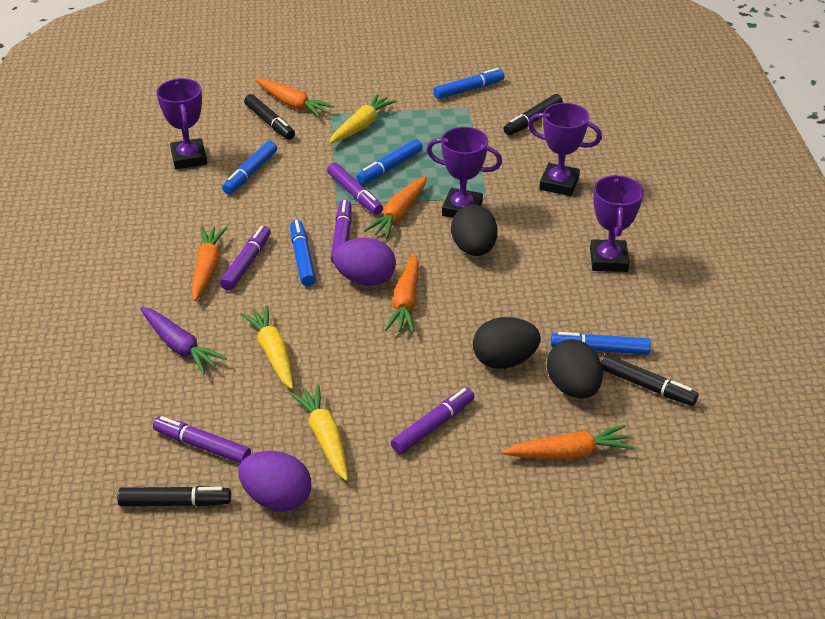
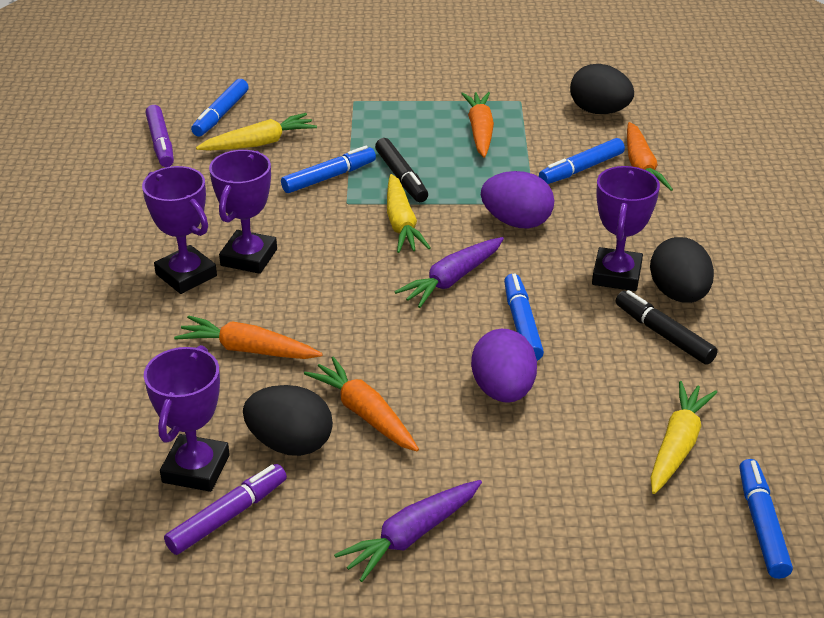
black marker: 4 -> 2
orange carrot: 5 -> 4
purple carrot: 1 -> 2
purple marker: 5 -> 2

